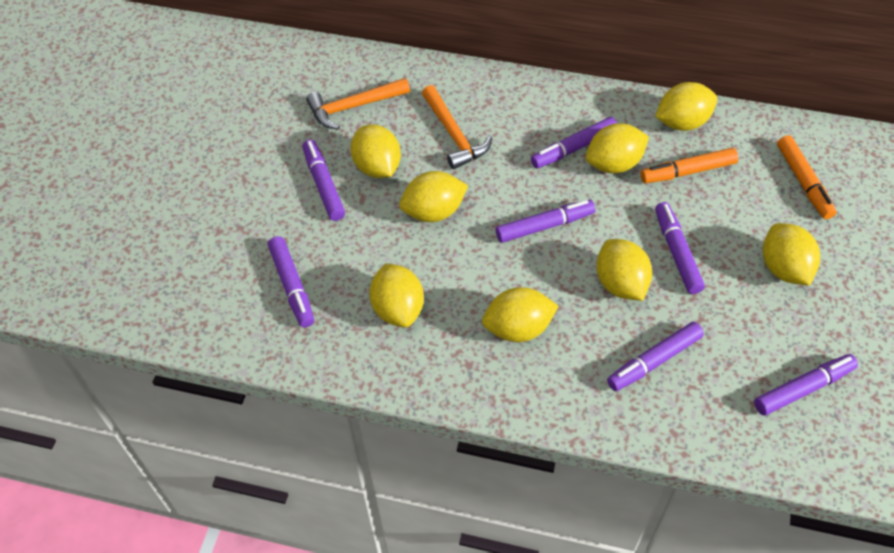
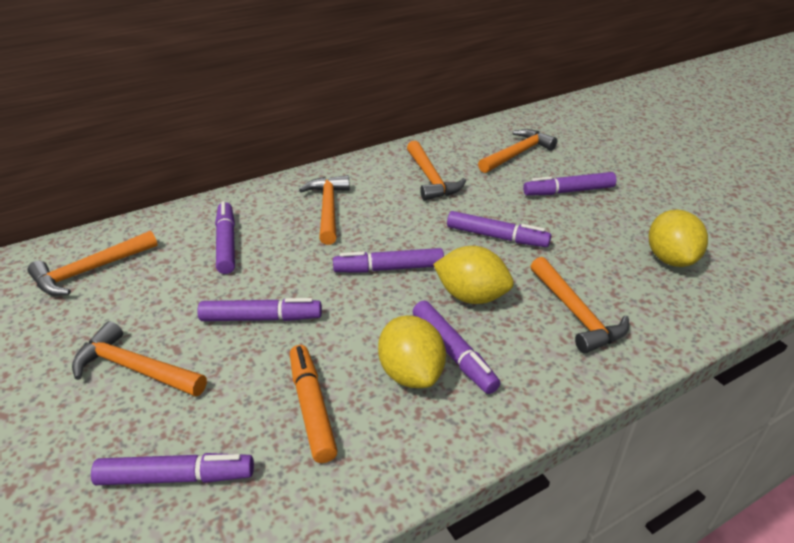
orange hammer: 2 -> 6
orange marker: 2 -> 1
yellow lemon: 8 -> 3

